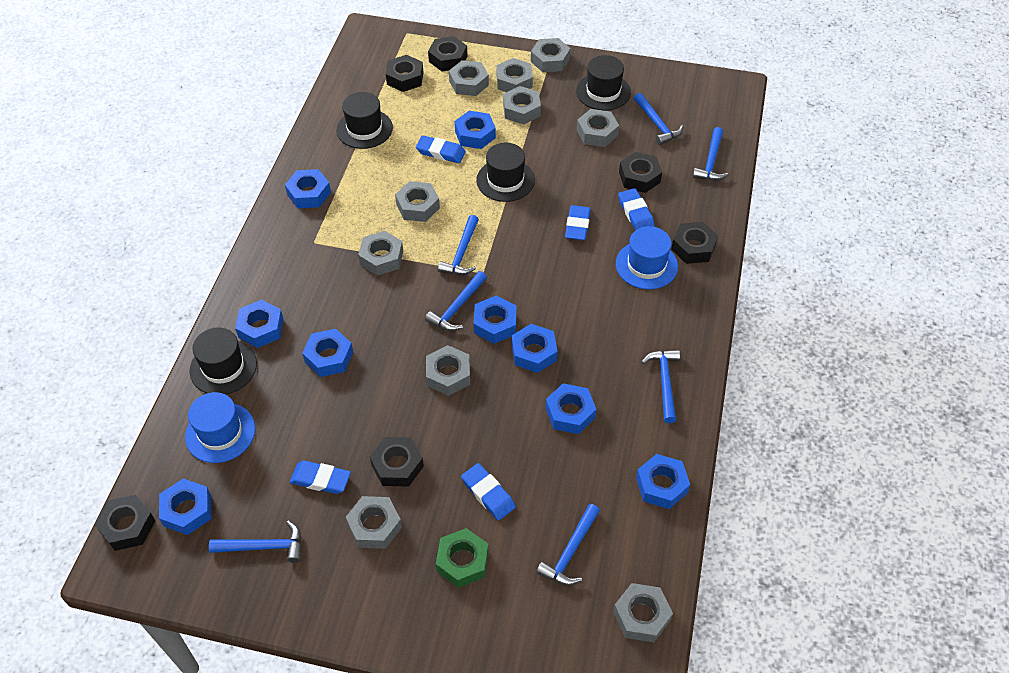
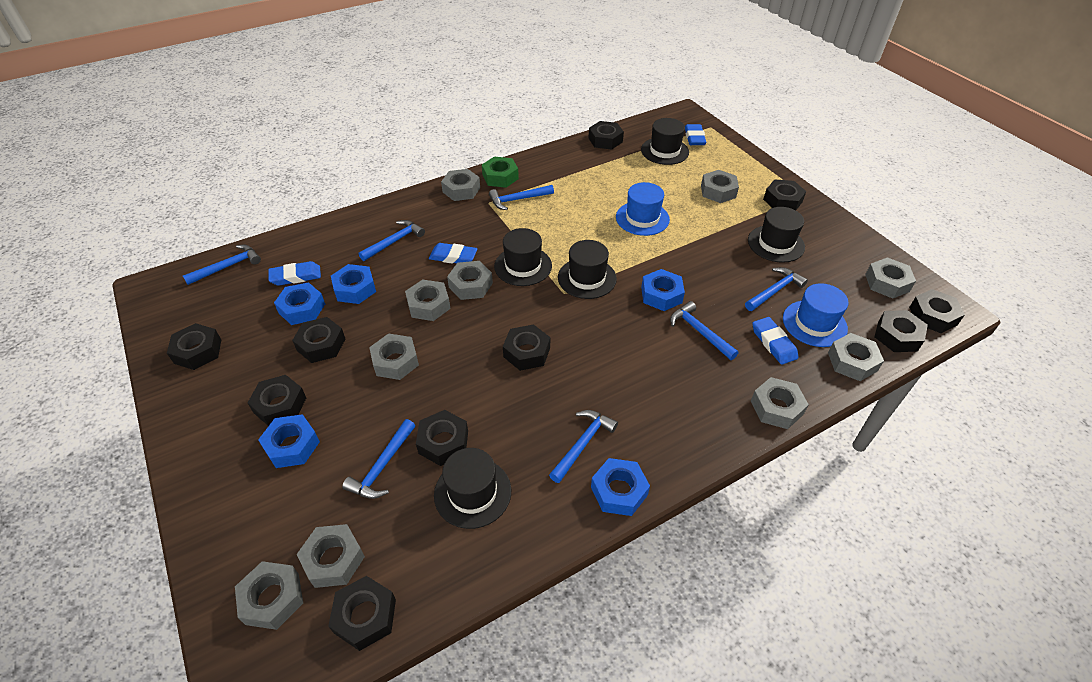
black hat: 4 -> 5
black nut: 6 -> 10
blue eraser: 5 -> 4
blue nut: 9 -> 5

